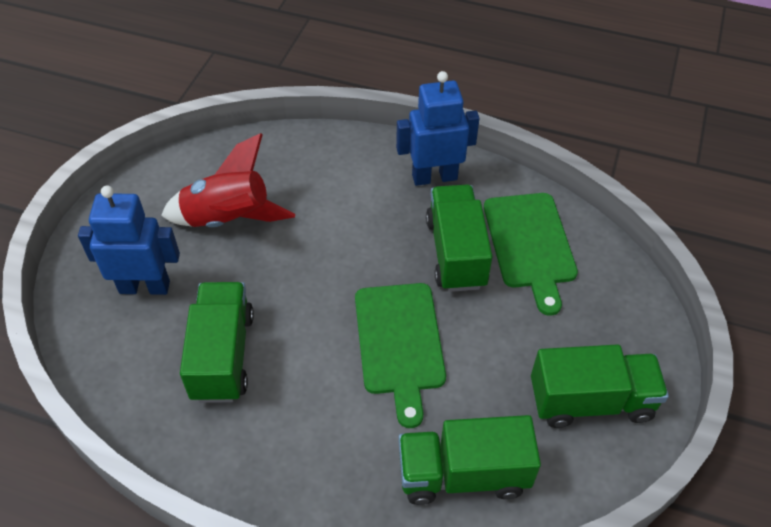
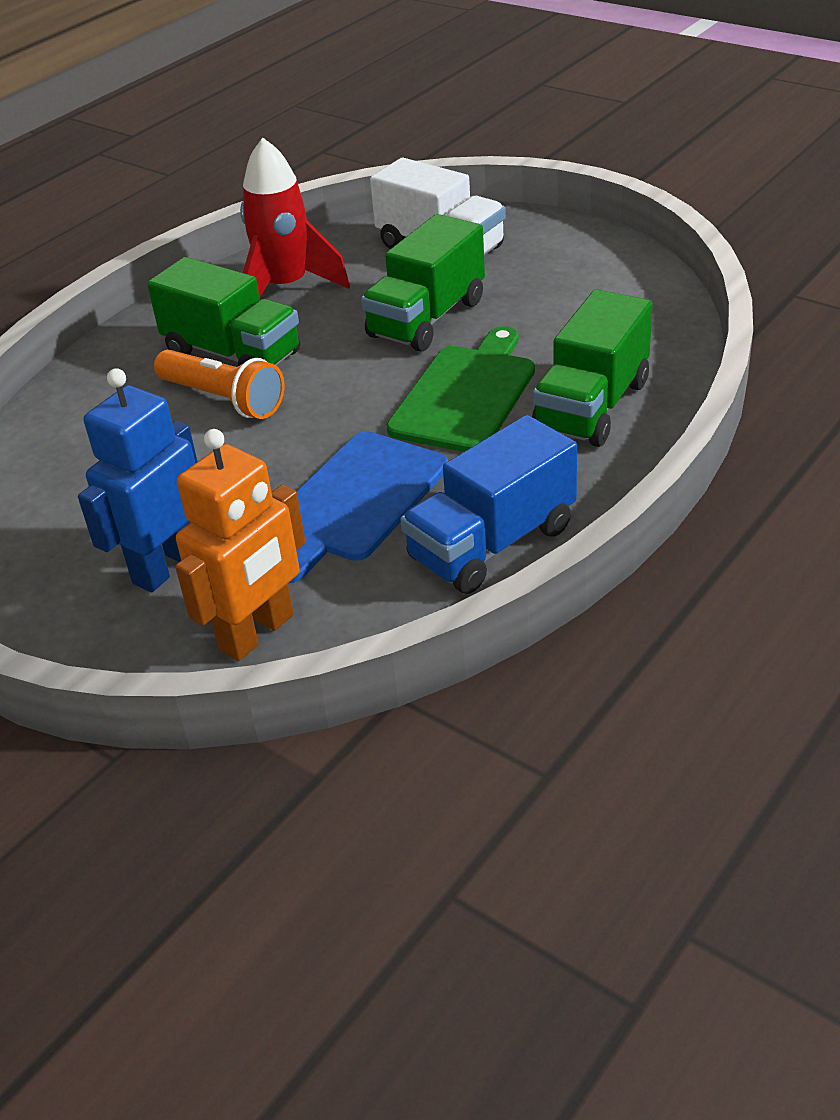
blue cutting board: 0 -> 1
blue robot: 2 -> 1
blue truck: 0 -> 1
green cutting board: 2 -> 1
green truck: 4 -> 3
orange flashlight: 0 -> 1
orange robot: 0 -> 1
white truck: 0 -> 1

